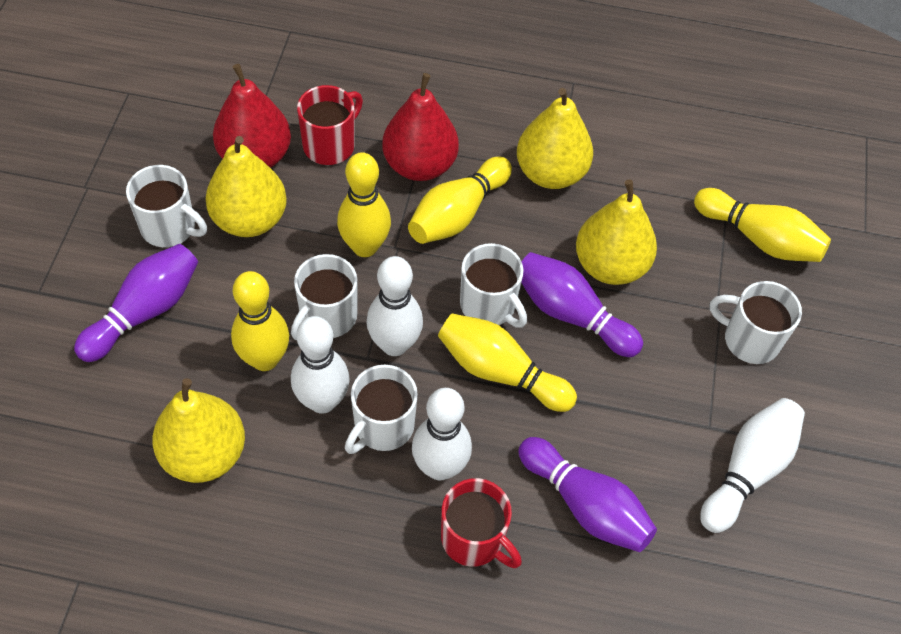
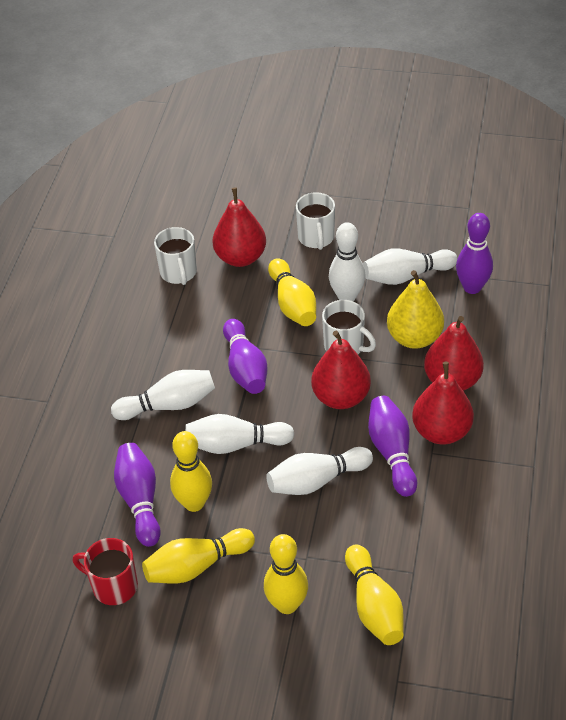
purple bowling pin: 3 -> 4
red mug: 2 -> 1
red pear: 2 -> 4
white bowling pin: 4 -> 5
white mug: 5 -> 3
yellow pear: 4 -> 1

